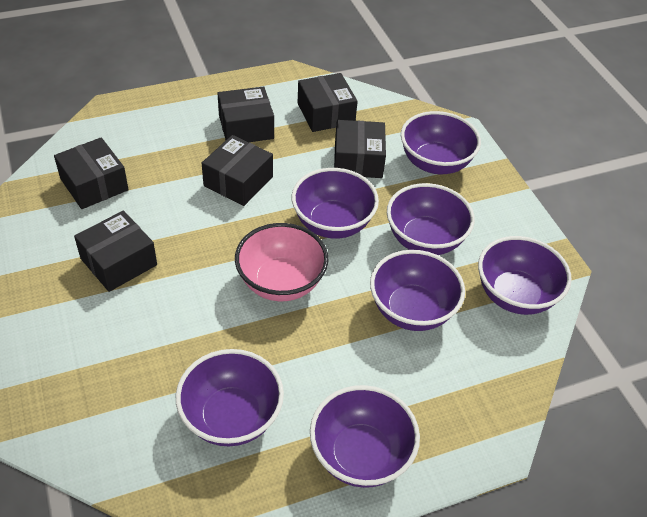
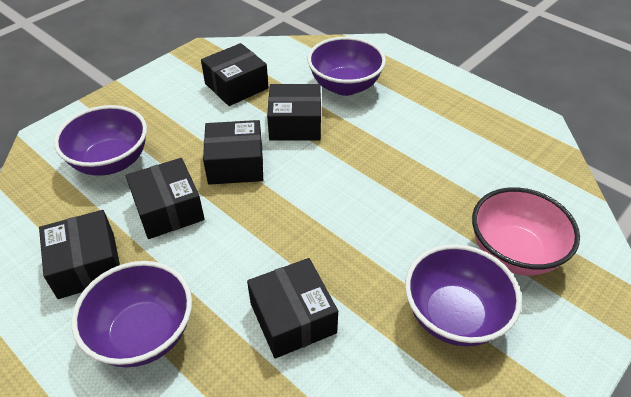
purple bowl: 7 -> 4

